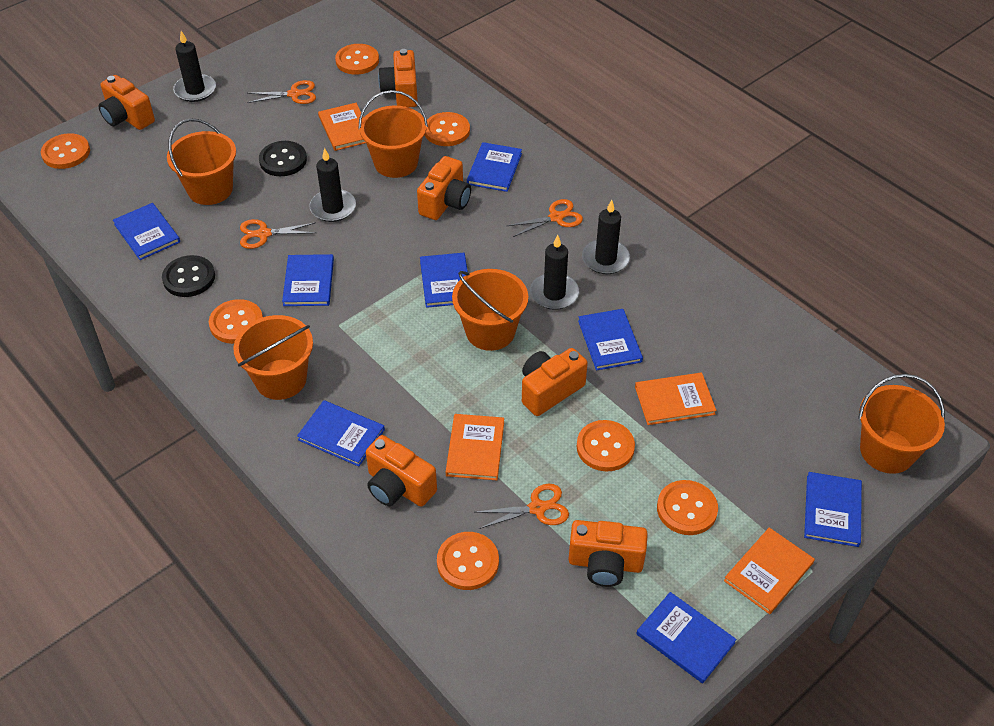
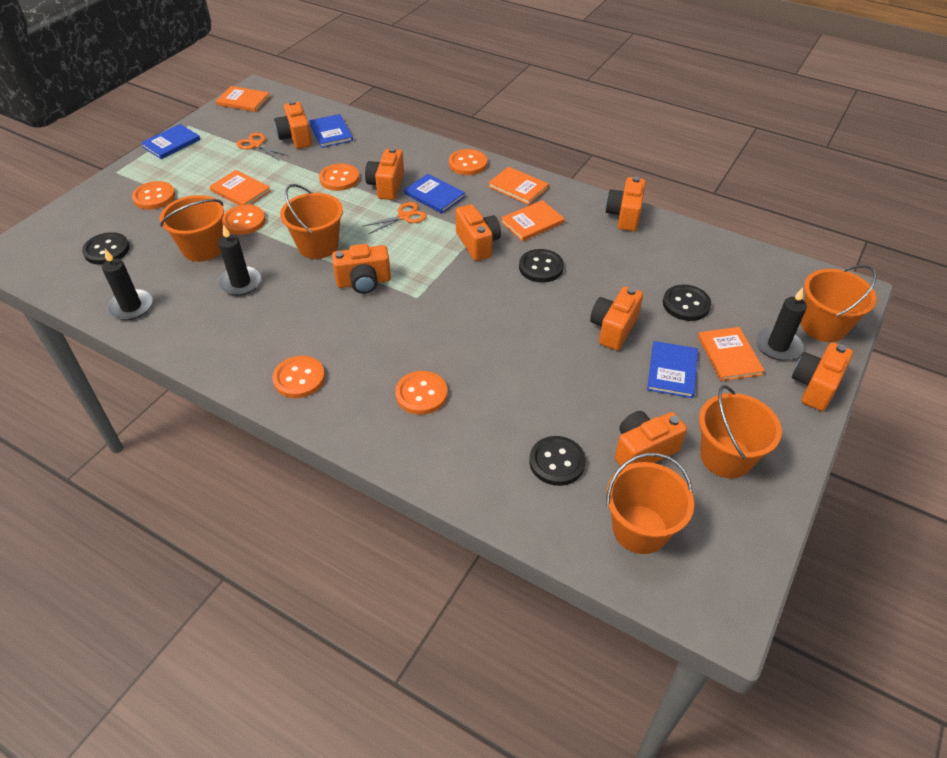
black button: 2 -> 4
black candle: 4 -> 3
blue book: 8 -> 4
orange book: 4 -> 5
orange button: 7 -> 6
orange camera: 6 -> 8
orange scissors: 4 -> 2

